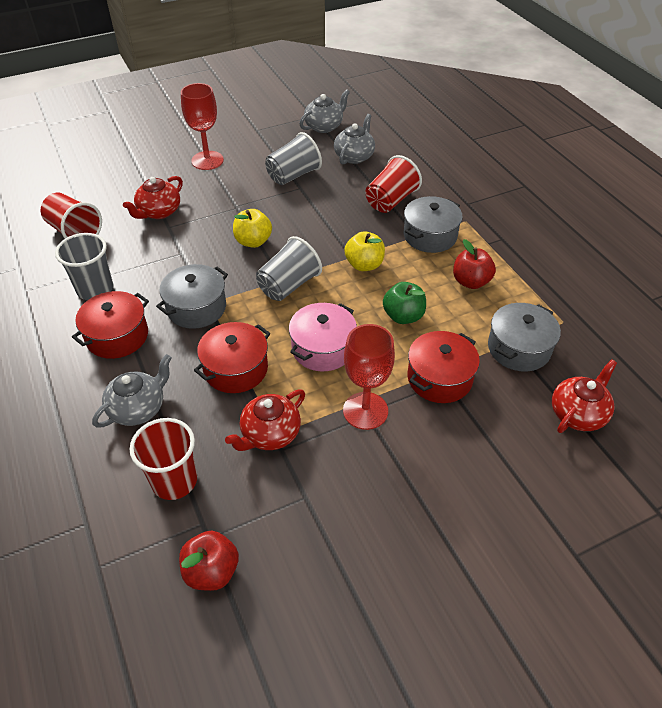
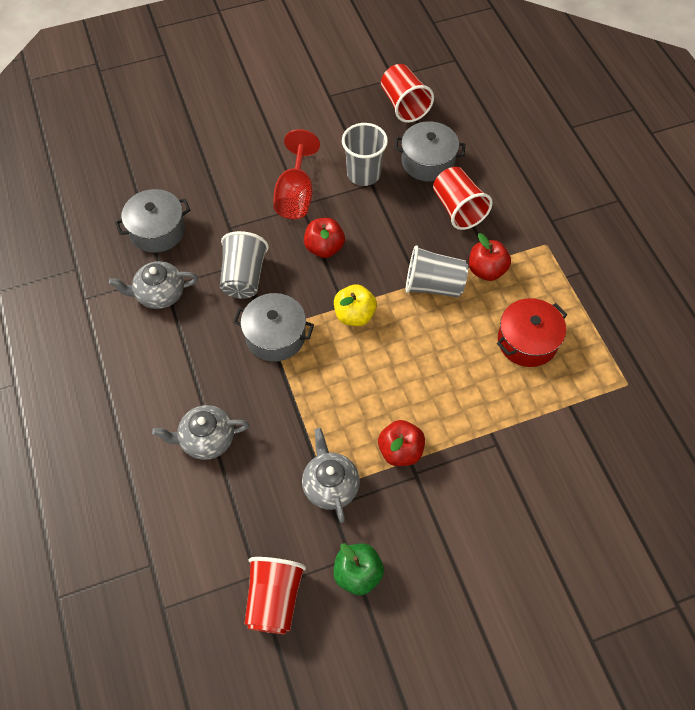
pink pot: 1 -> 0
red apple: 2 -> 3
red goblet: 2 -> 1
red pot: 3 -> 1
red teapot: 3 -> 0
yellow apple: 2 -> 1

